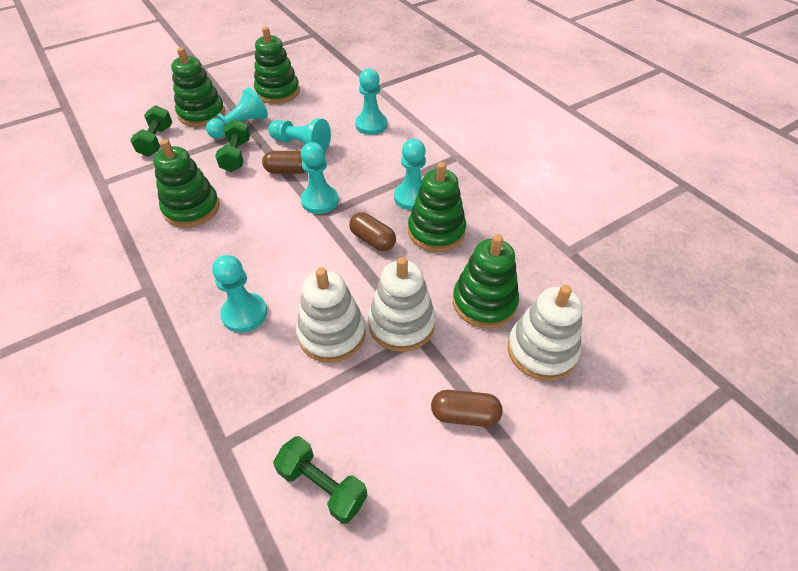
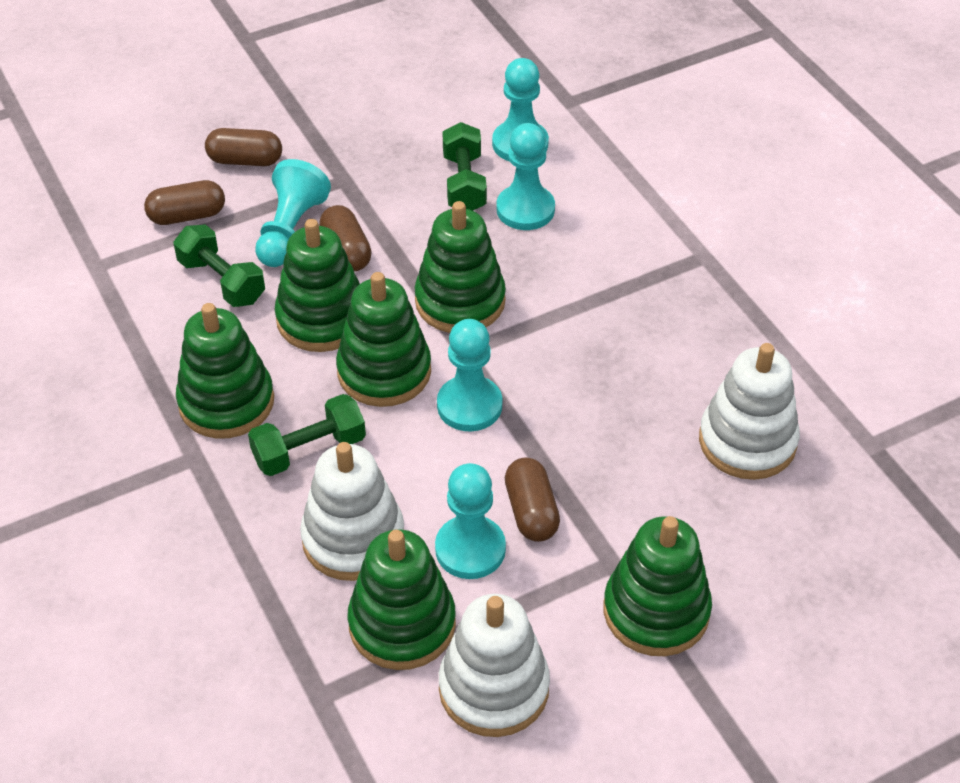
brown capsule: 3 -> 4
green stacking toy: 5 -> 6
turquoise pawn: 6 -> 5

